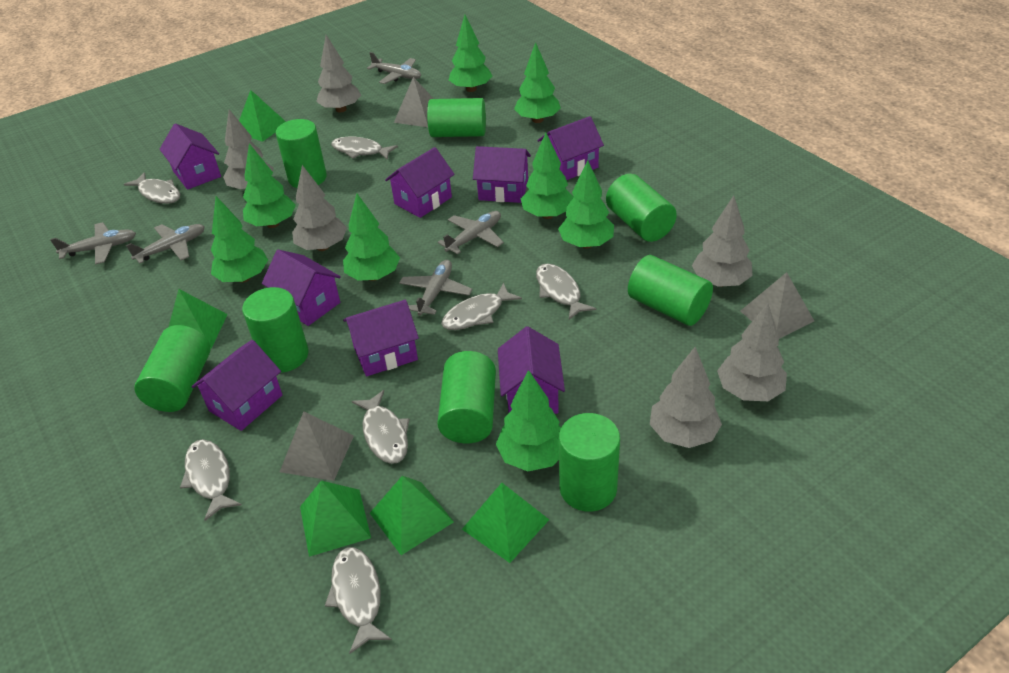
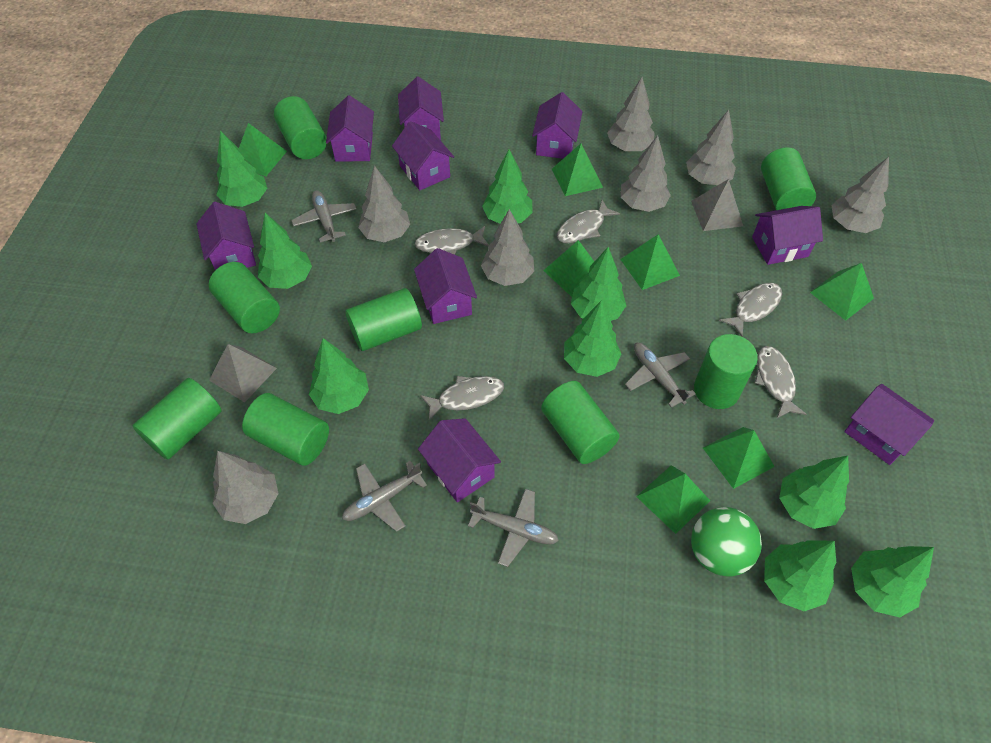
green ball: 0 -> 1
green pyramid: 5 -> 7
green tree: 8 -> 9
grey fish: 7 -> 5
grey plane: 5 -> 4
grey pyramid: 3 -> 2
grey tree: 6 -> 7
purple house: 8 -> 9

